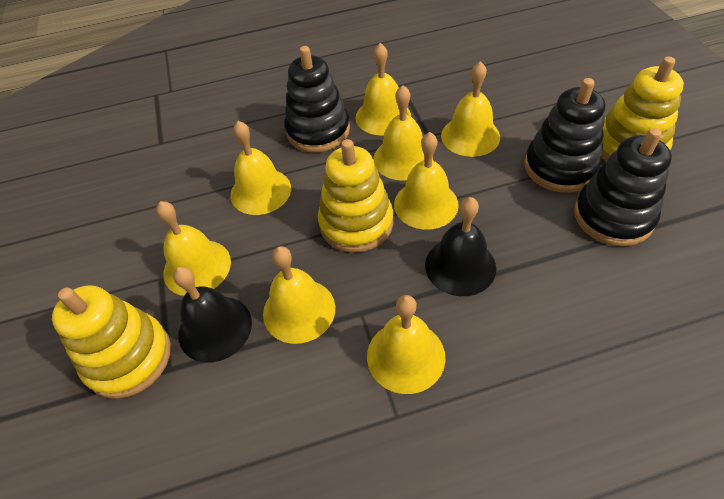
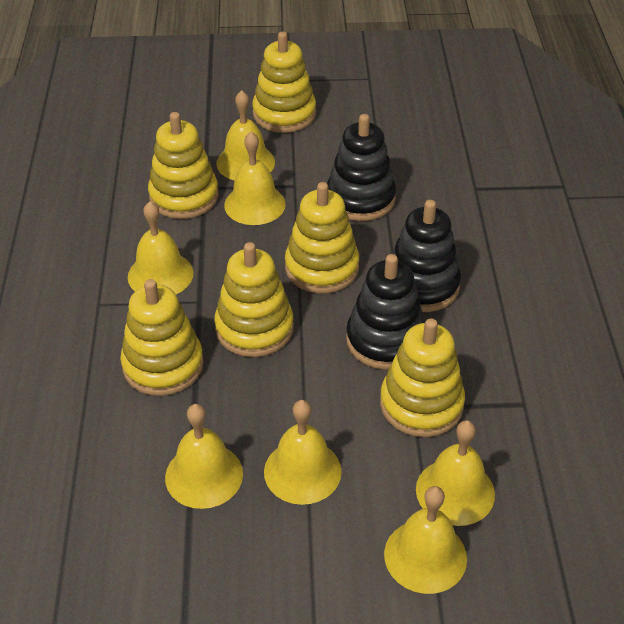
black bell: 2 -> 0
yellow bell: 8 -> 7
yellow stacking toy: 3 -> 6

